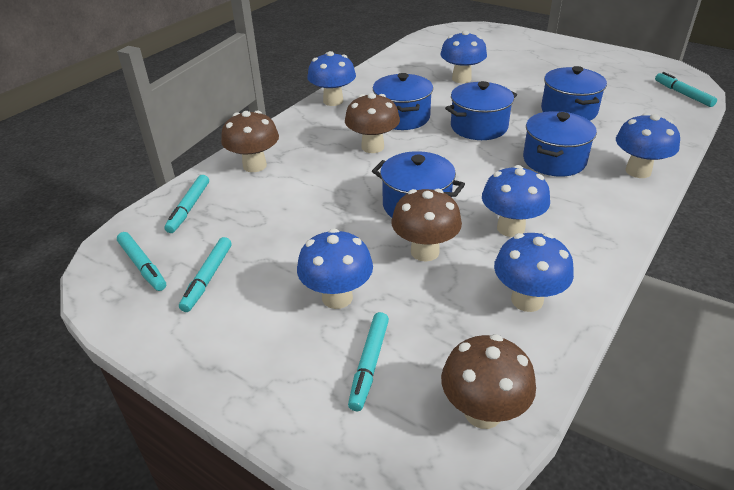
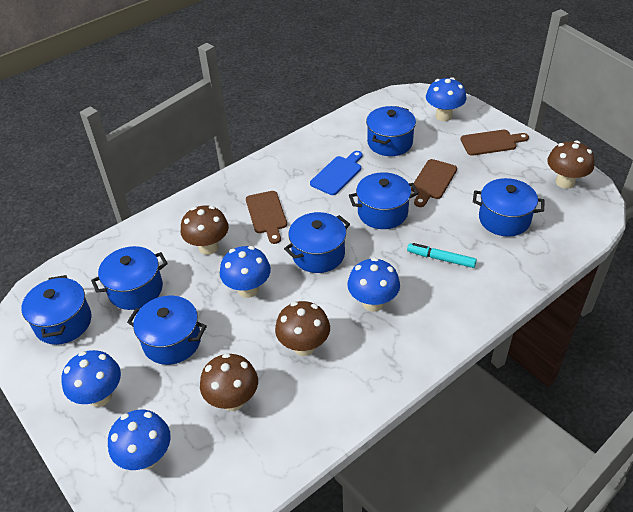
blue cutting board: 0 -> 1
blue mushroom: 6 -> 5
blue pot: 5 -> 7
brown cutting board: 0 -> 3
turquoise marker: 5 -> 1

